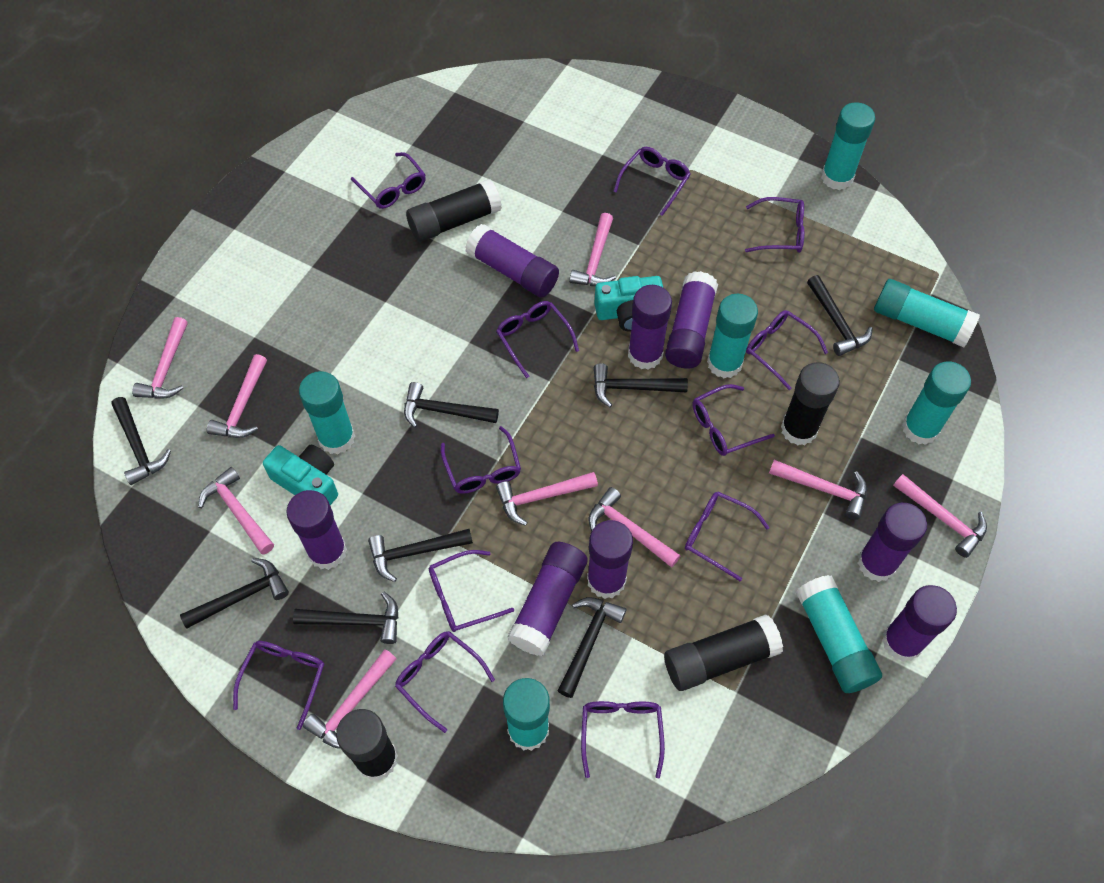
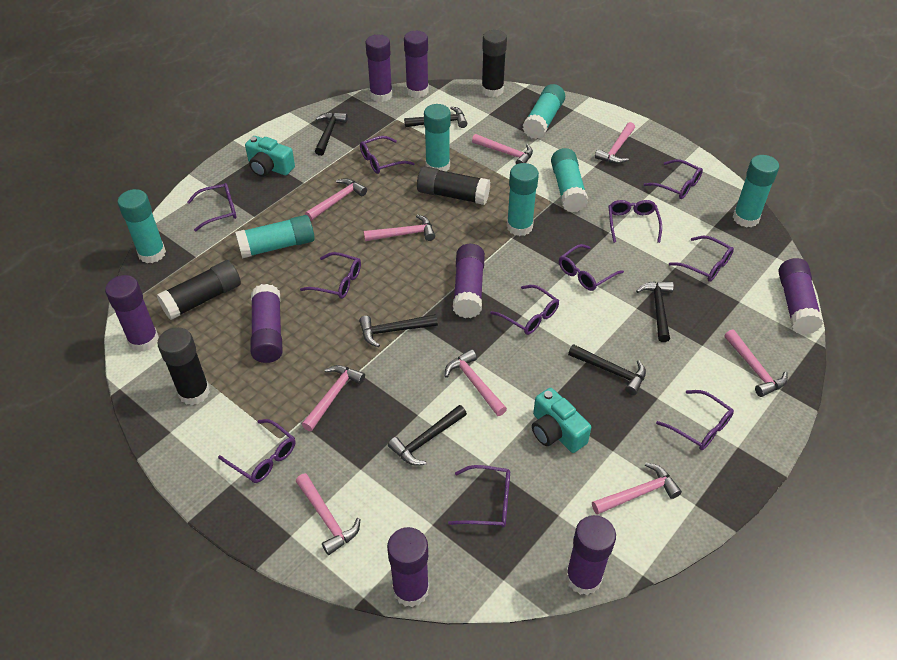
black hammer: 8 -> 6
purple glasses: 12 -> 11

